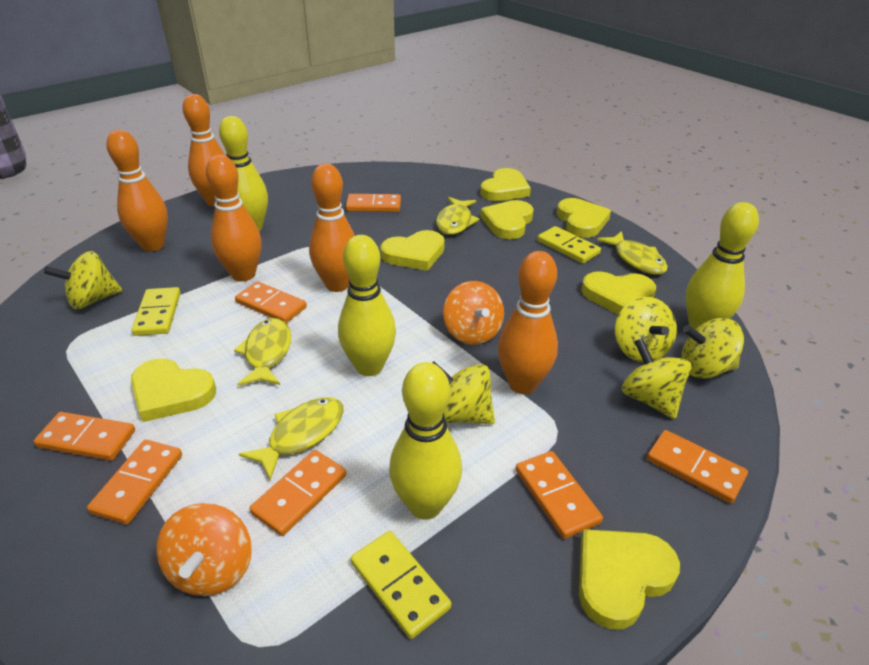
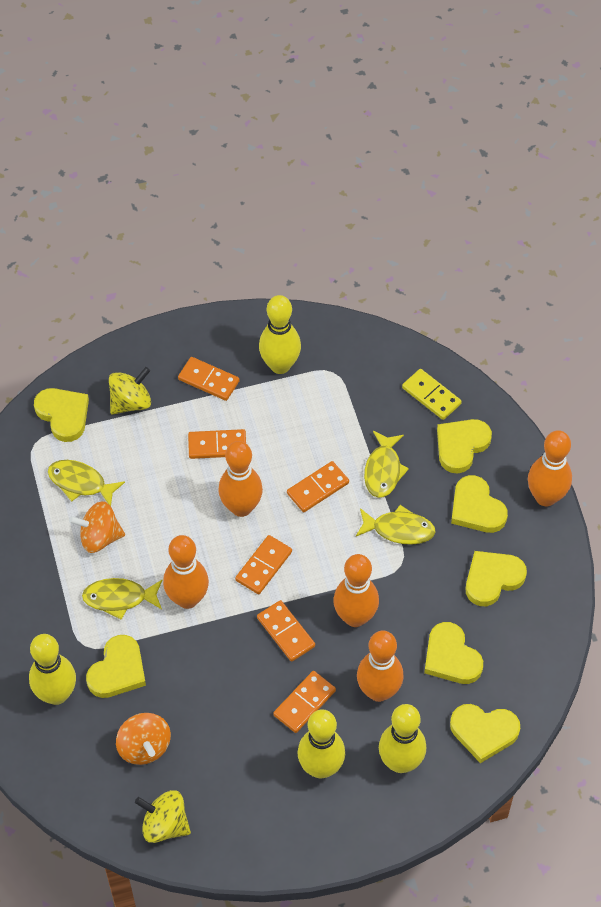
orange domino: 7 -> 6
yellow domino: 3 -> 1
yellow spinning top: 5 -> 2

